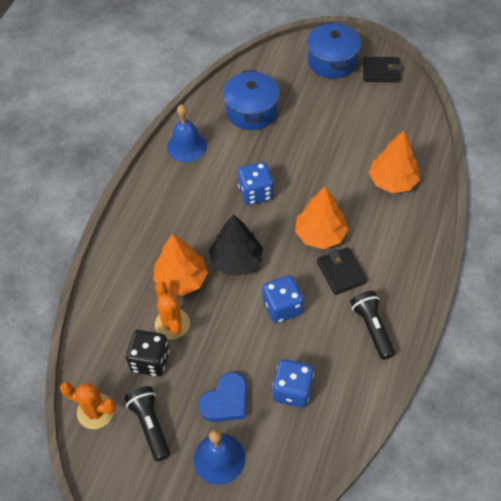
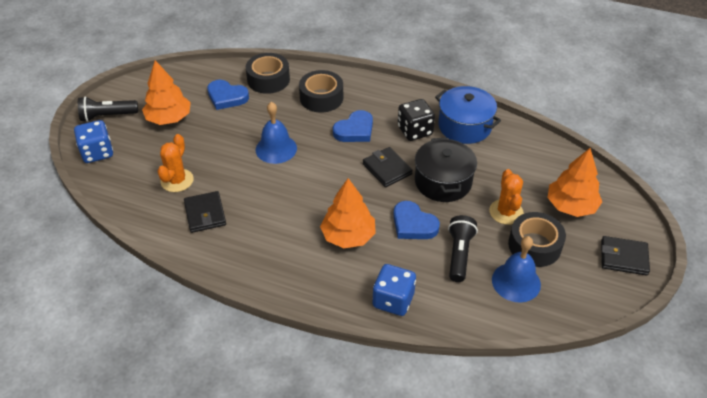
black pot: 0 -> 1
black tape: 0 -> 3
black tree: 1 -> 0
black wallet: 2 -> 3
blue dice: 3 -> 2
blue heart: 1 -> 3
blue pot: 2 -> 1

